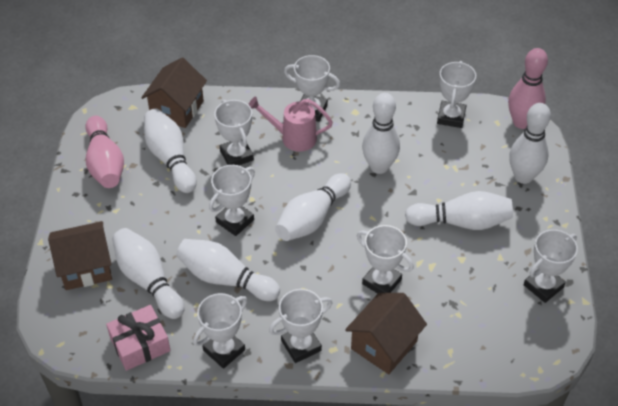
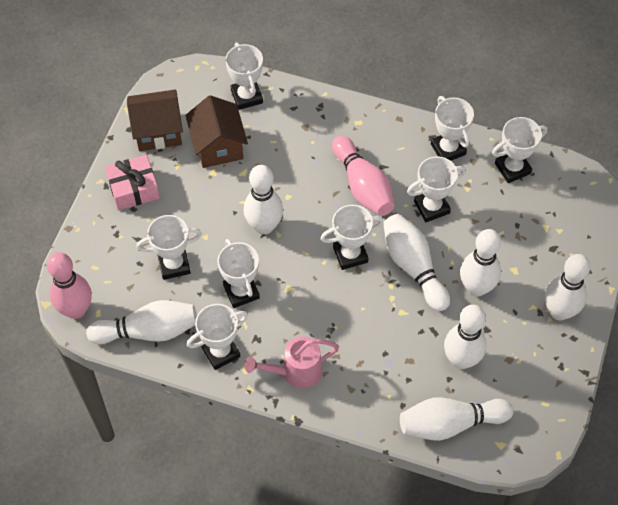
brown house: 3 -> 2

